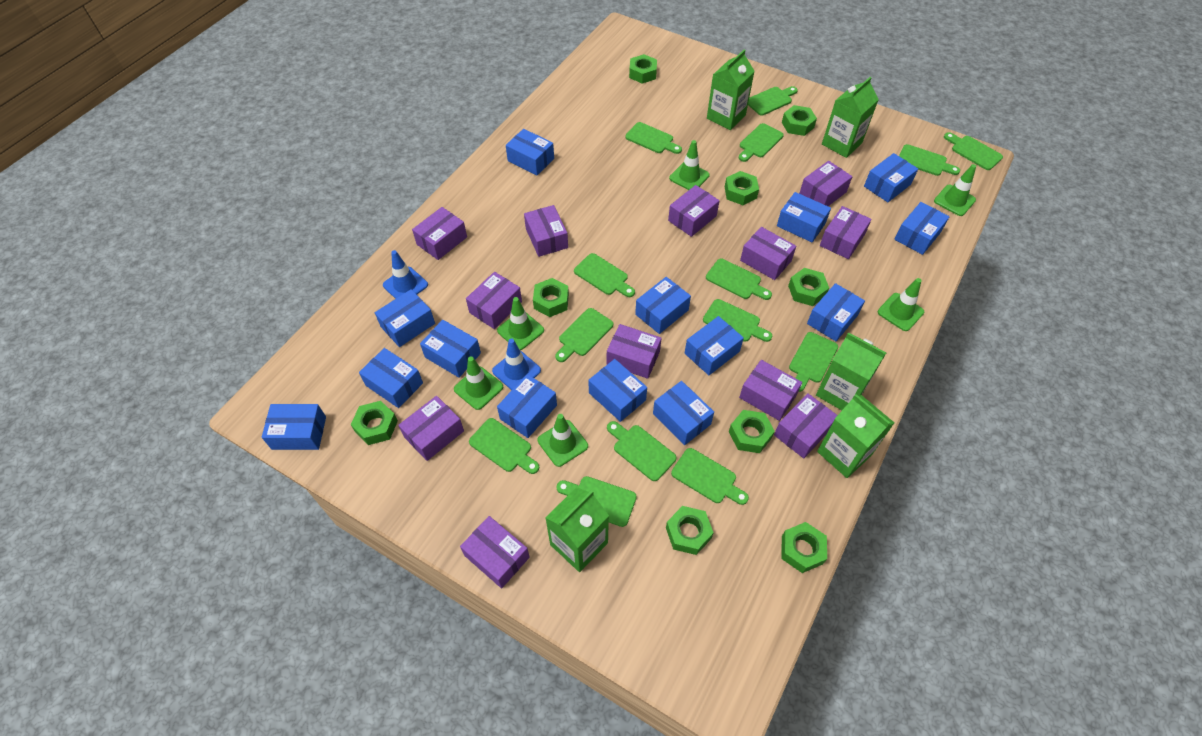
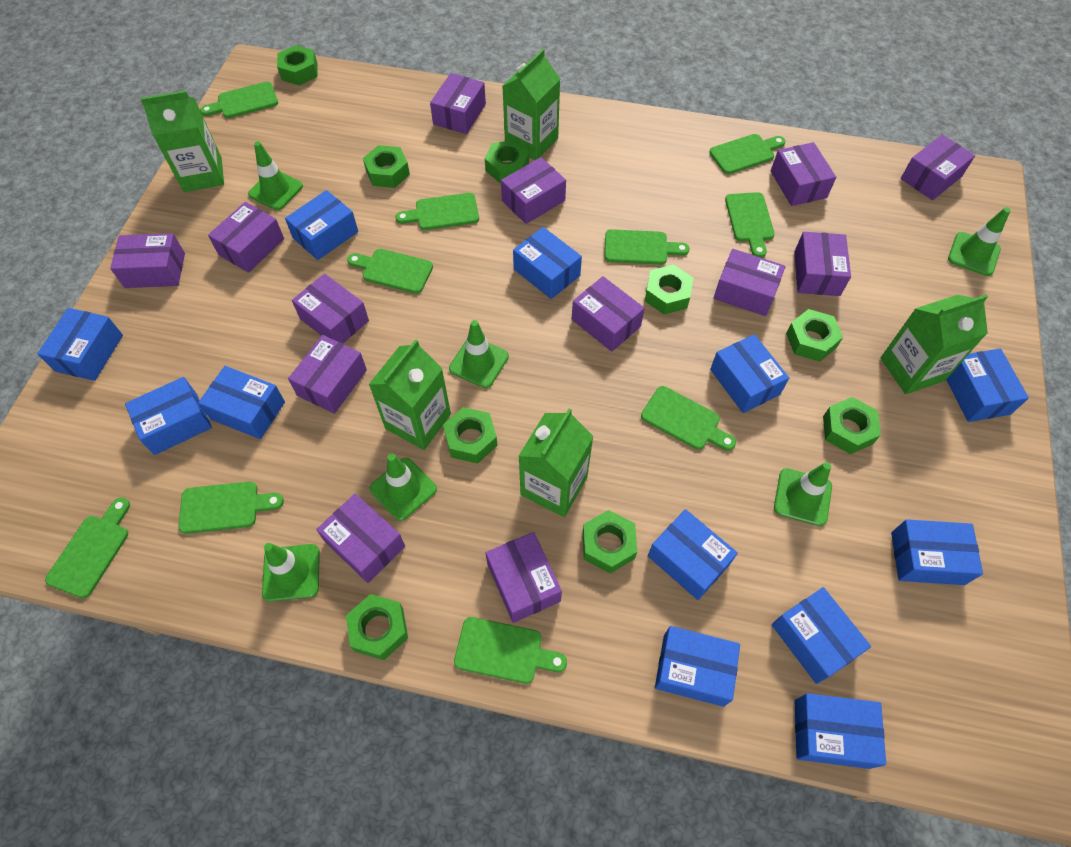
blue box: 14 -> 12
blue traffic cone: 2 -> 0
green cutting board: 14 -> 10
purple box: 12 -> 13

